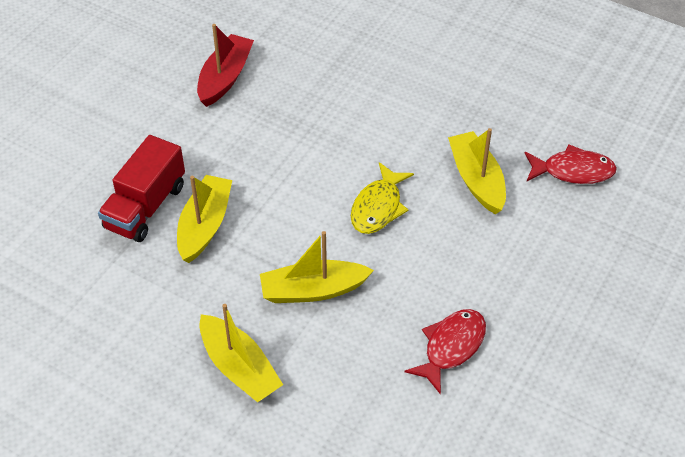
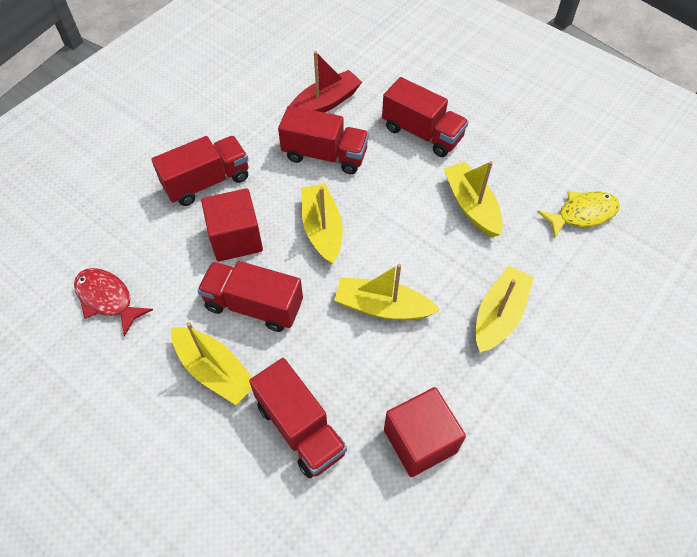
red cube: 0 -> 2
red fish: 2 -> 1
red truck: 1 -> 5
yellow boat: 4 -> 5

